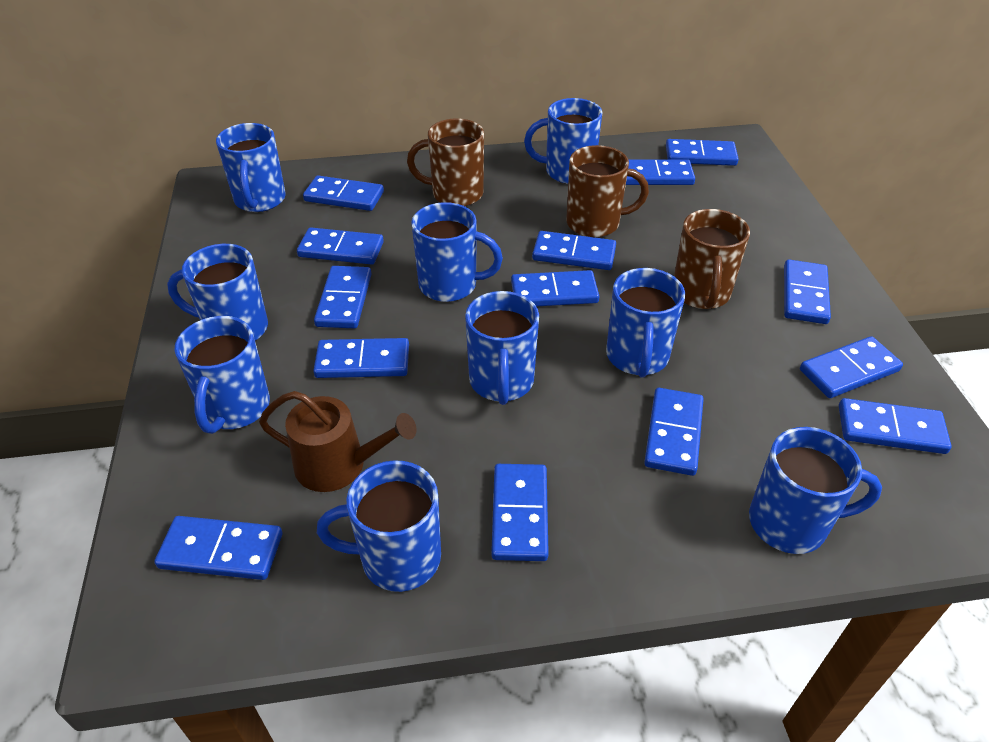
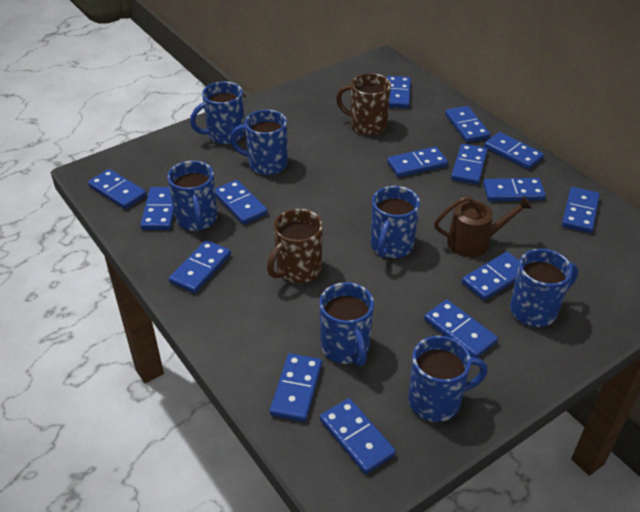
blue domino: 14 -> 15
blue mug: 9 -> 7
brown mug: 3 -> 2

